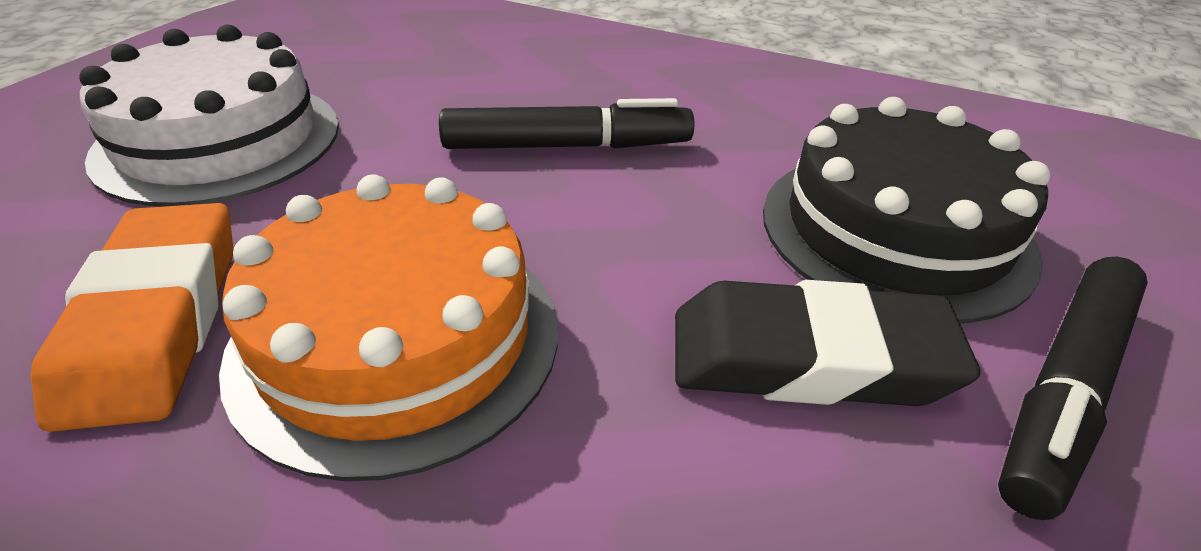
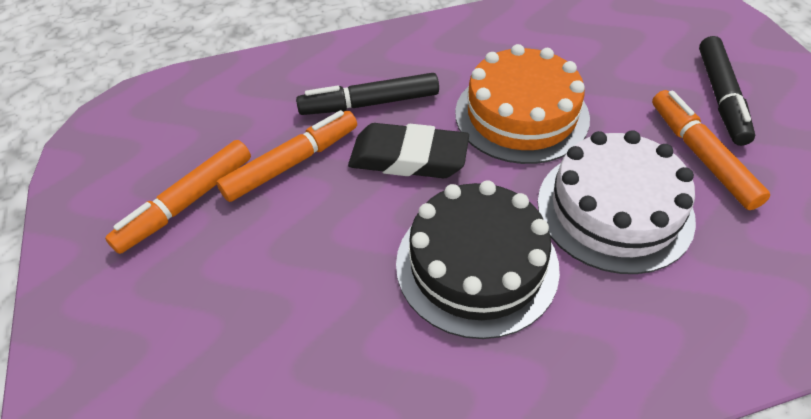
orange eraser: 1 -> 0
orange marker: 0 -> 3

